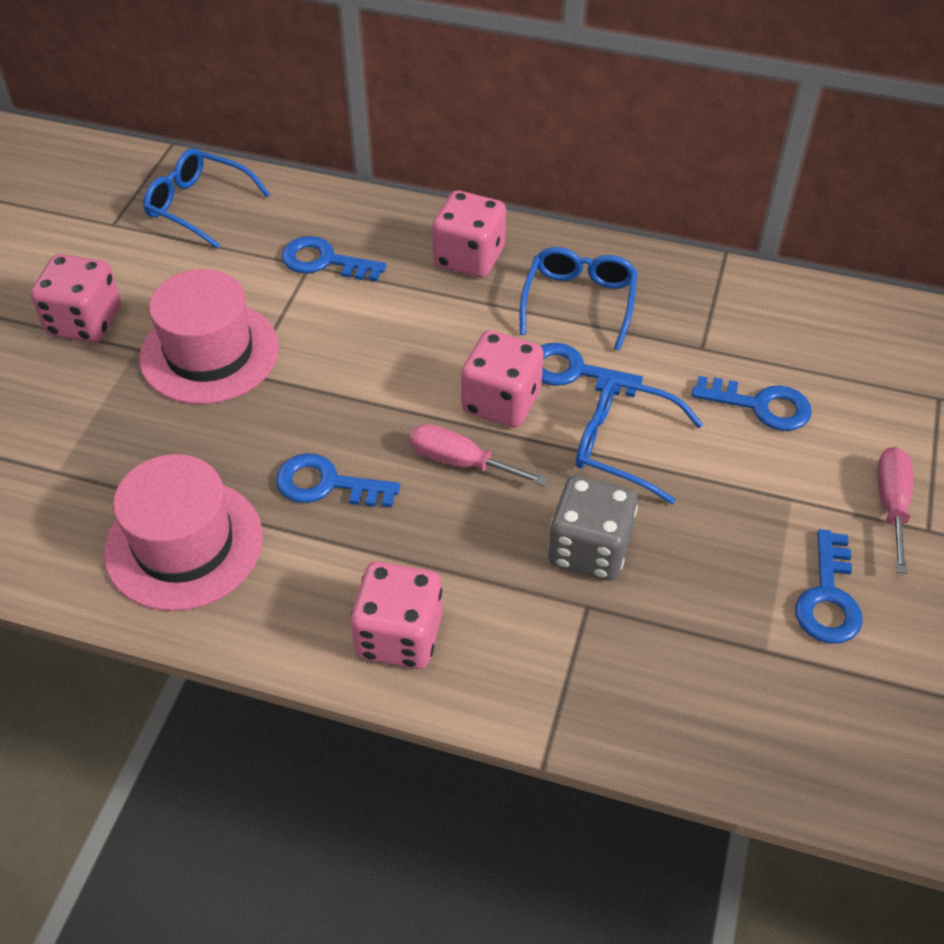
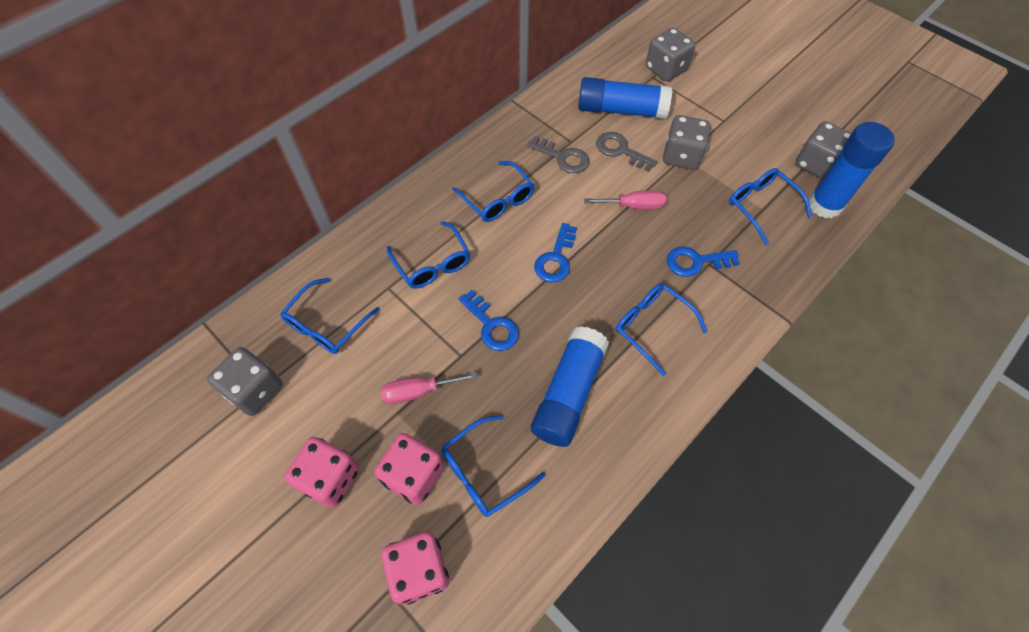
blue glasses: 3 -> 6
blue glue stick: 0 -> 3
blue key: 5 -> 3
grey dice: 1 -> 4
grey key: 0 -> 2
pink dice: 4 -> 3
pink hat: 2 -> 0

